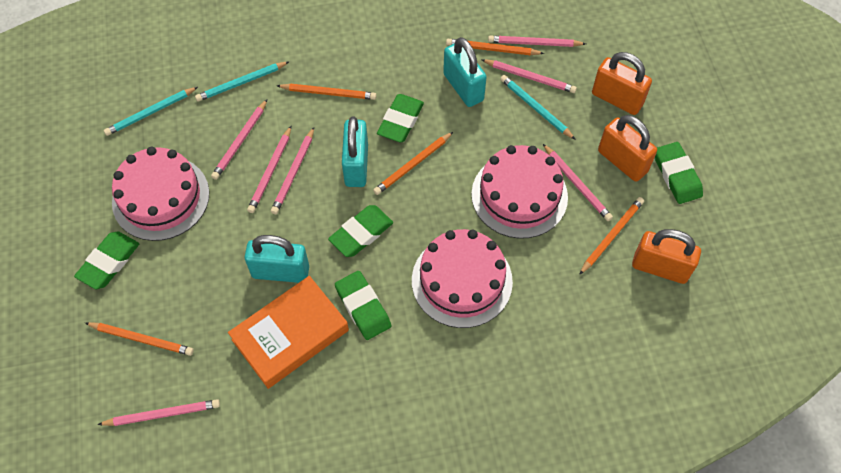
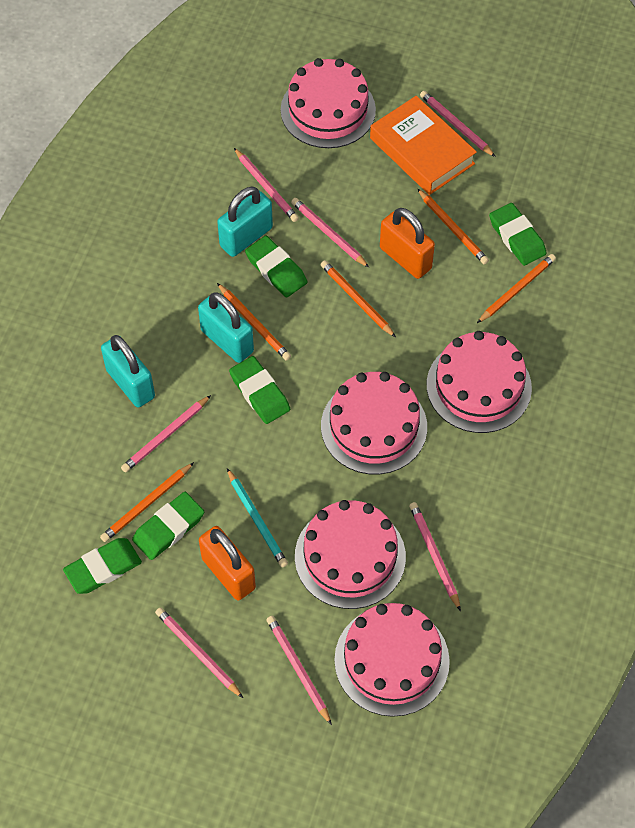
orange padlock: 3 -> 2
pink cake: 3 -> 5
turquoise pencil: 3 -> 1

